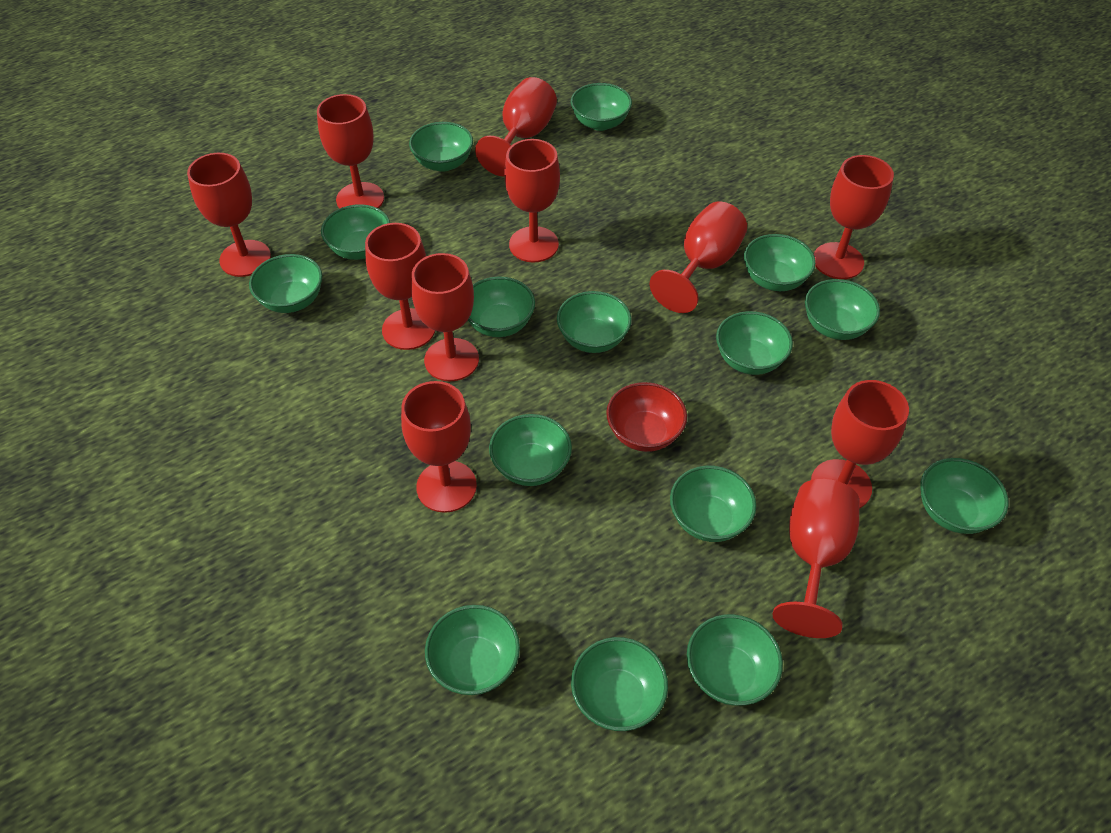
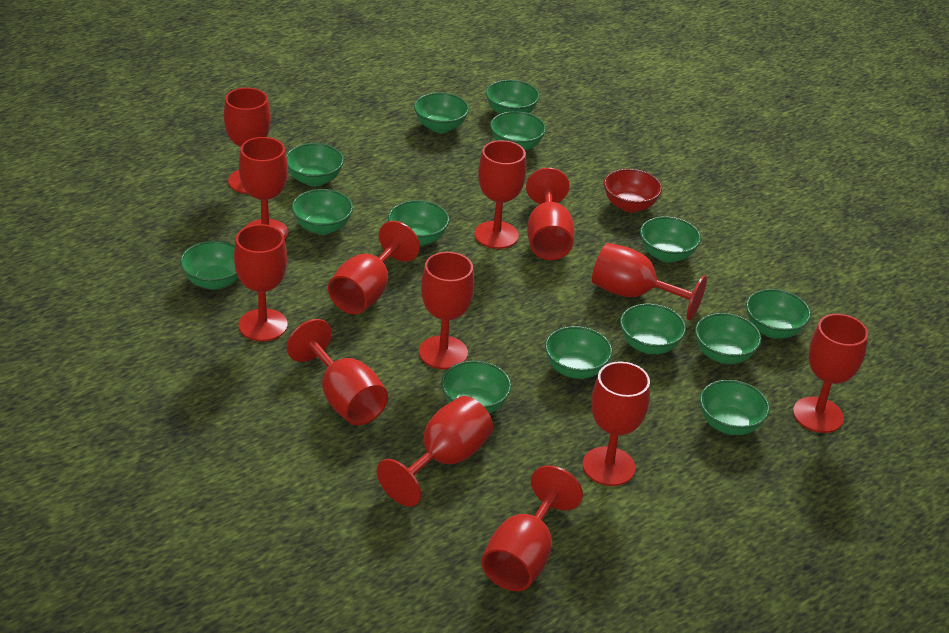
green bowl: 15 -> 14
red goblet: 11 -> 13

